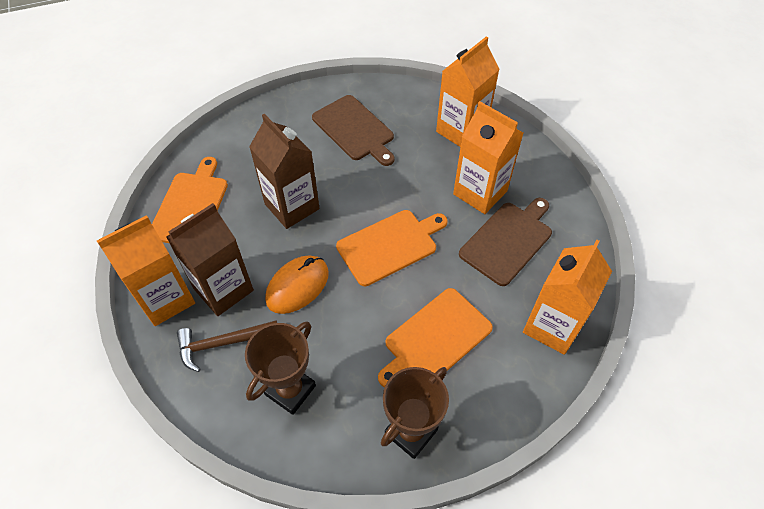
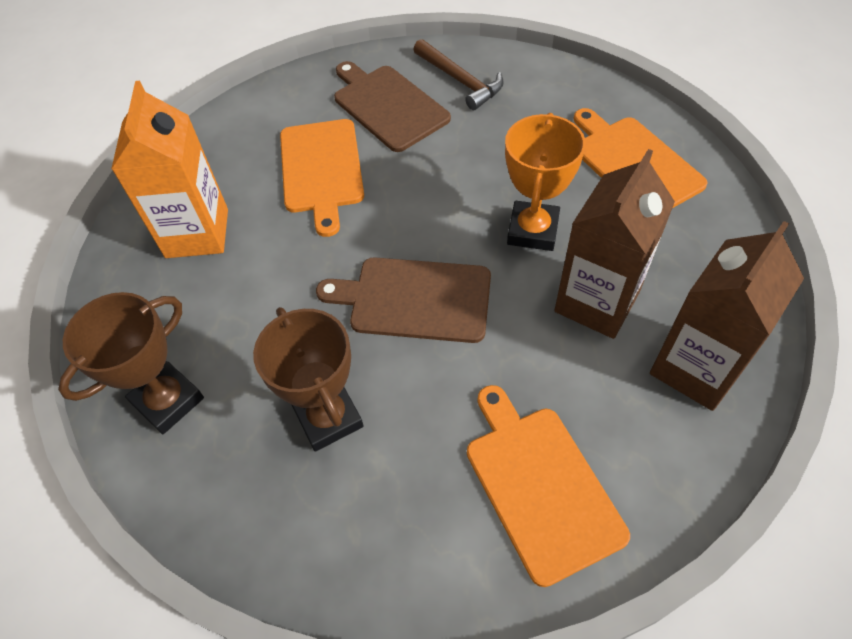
orange carton: 4 -> 1
orange mouse: 1 -> 0
orange trophy: 0 -> 1

